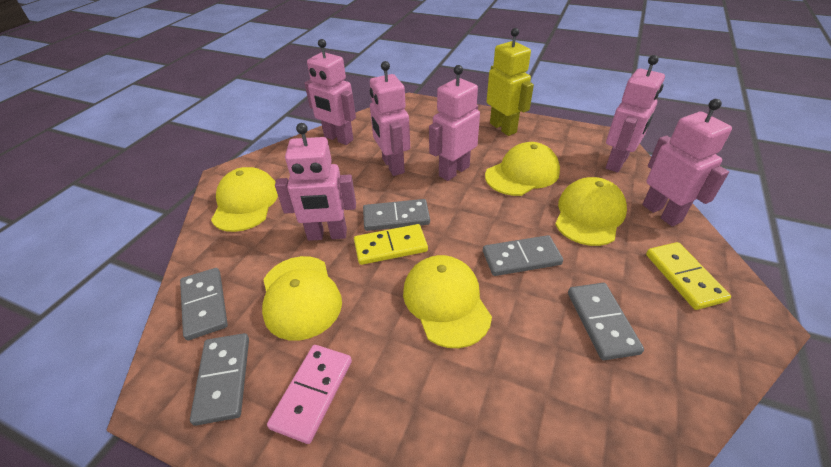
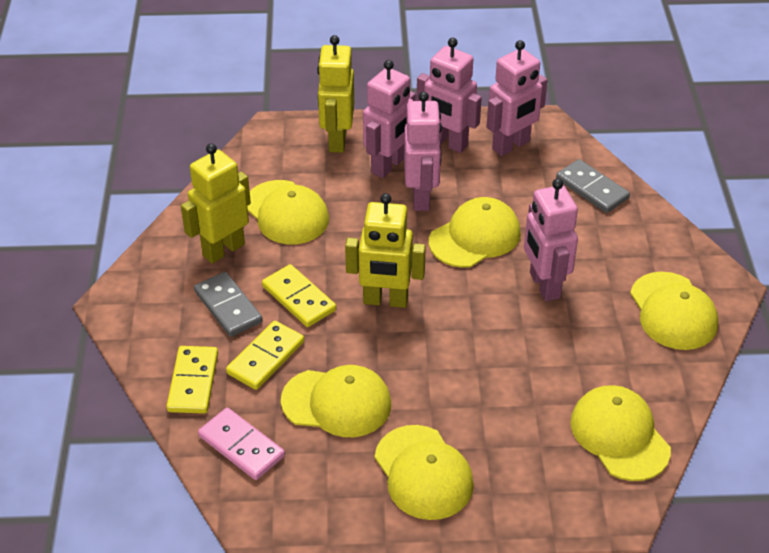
grey domino: 5 -> 2
pink robot: 6 -> 5
yellow cap: 5 -> 6
yellow domino: 2 -> 3
yellow robot: 1 -> 3

